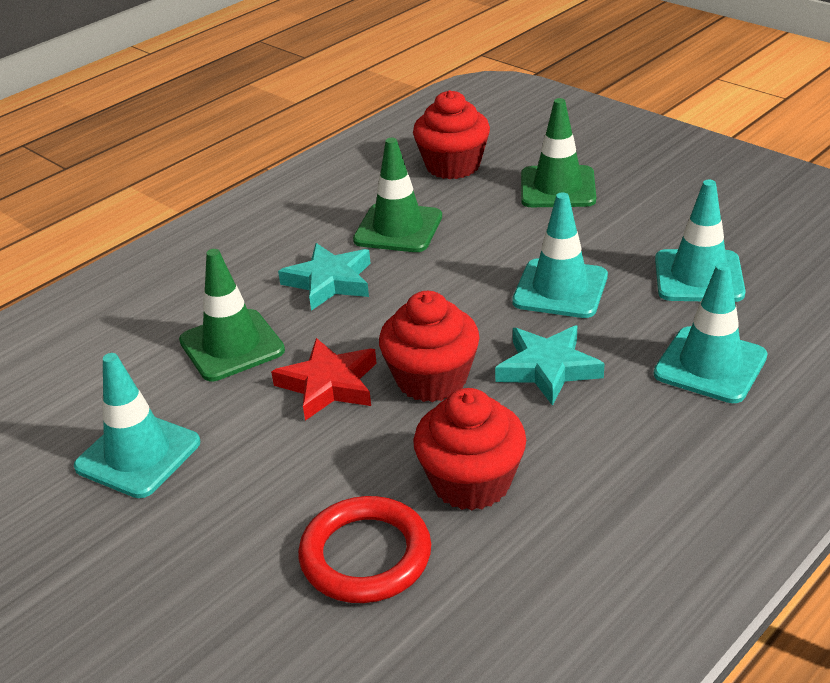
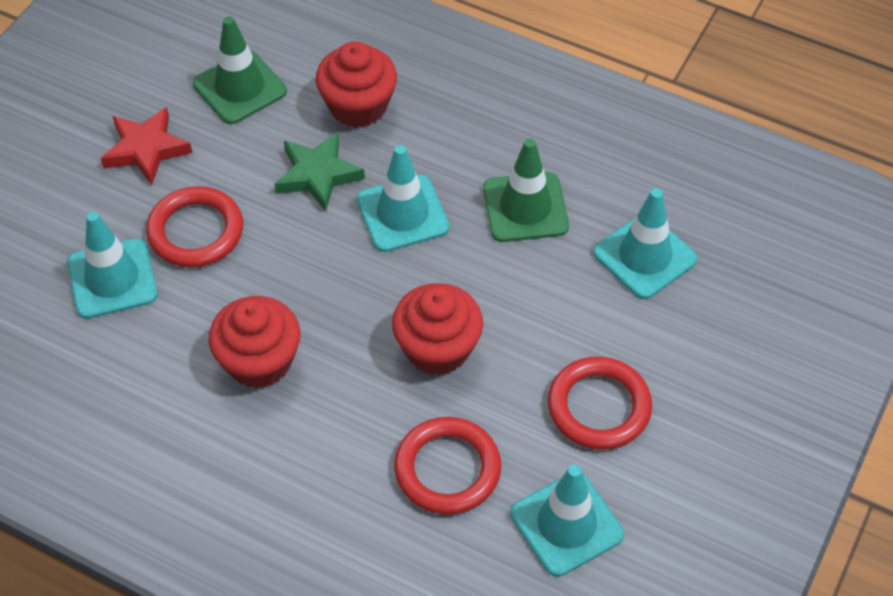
green star: 0 -> 1
green traffic cone: 3 -> 2
red ring: 1 -> 3
turquoise star: 2 -> 0

